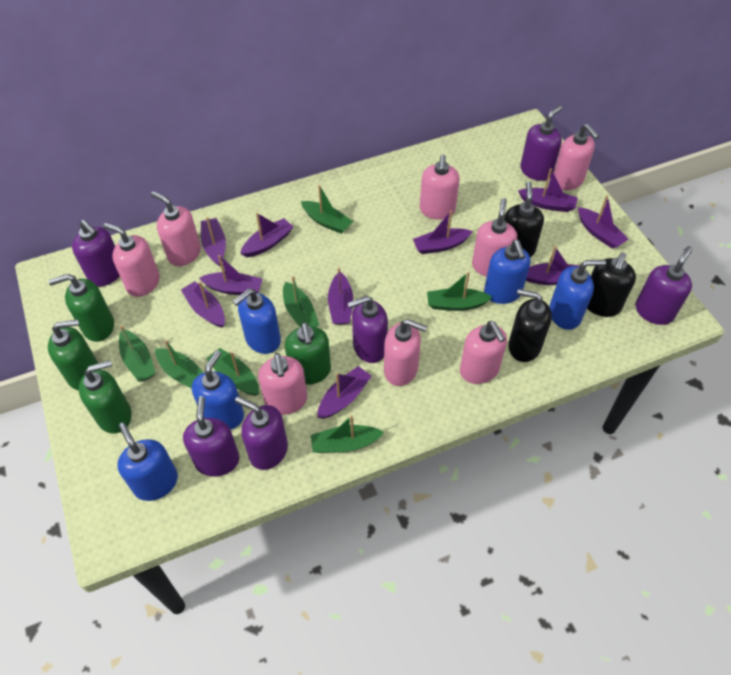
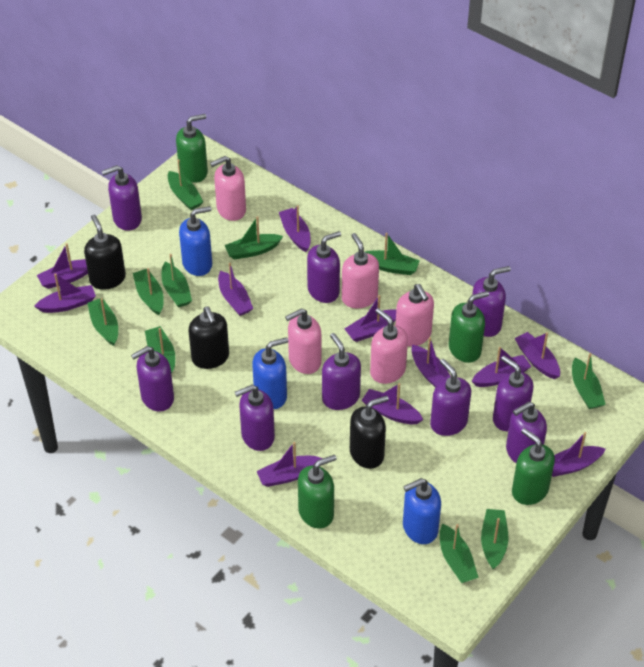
blue soap dispenser: 5 -> 3
green boat: 7 -> 10
pink soap dispenser: 8 -> 5
purple boat: 10 -> 11
purple soap dispenser: 6 -> 9

